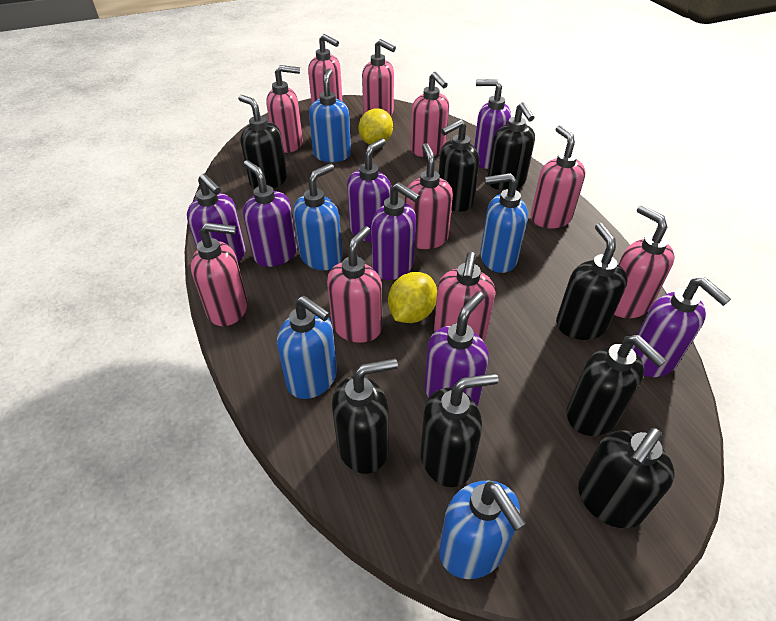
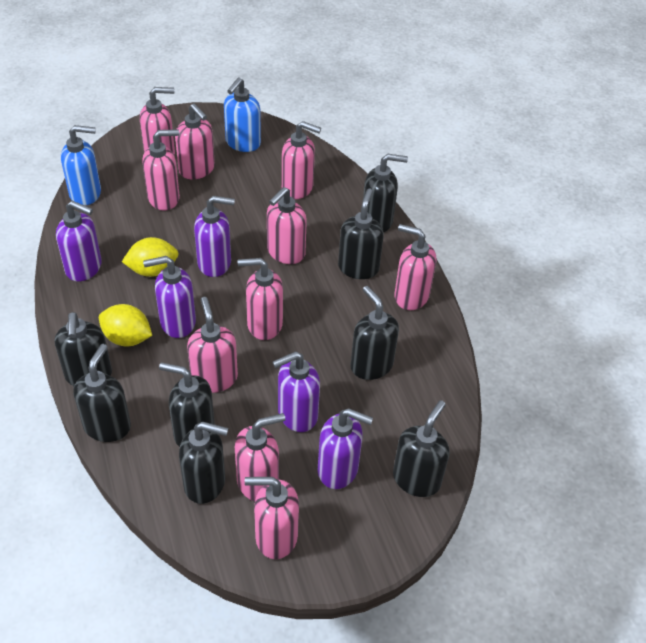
blue soap dispenser: 5 -> 2
purple soap dispenser: 7 -> 5

